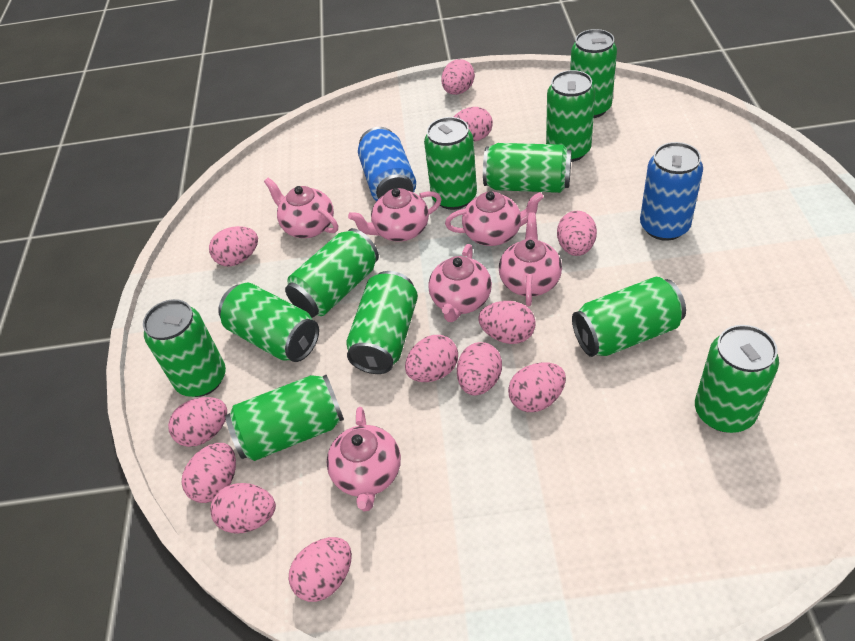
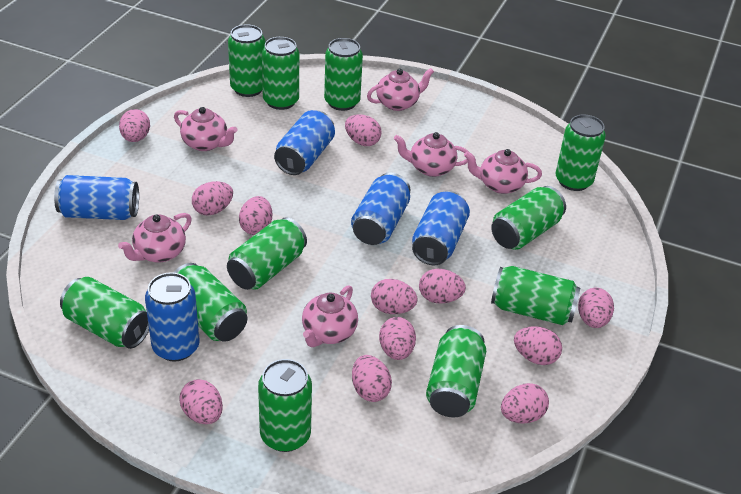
blue can: 2 -> 5

